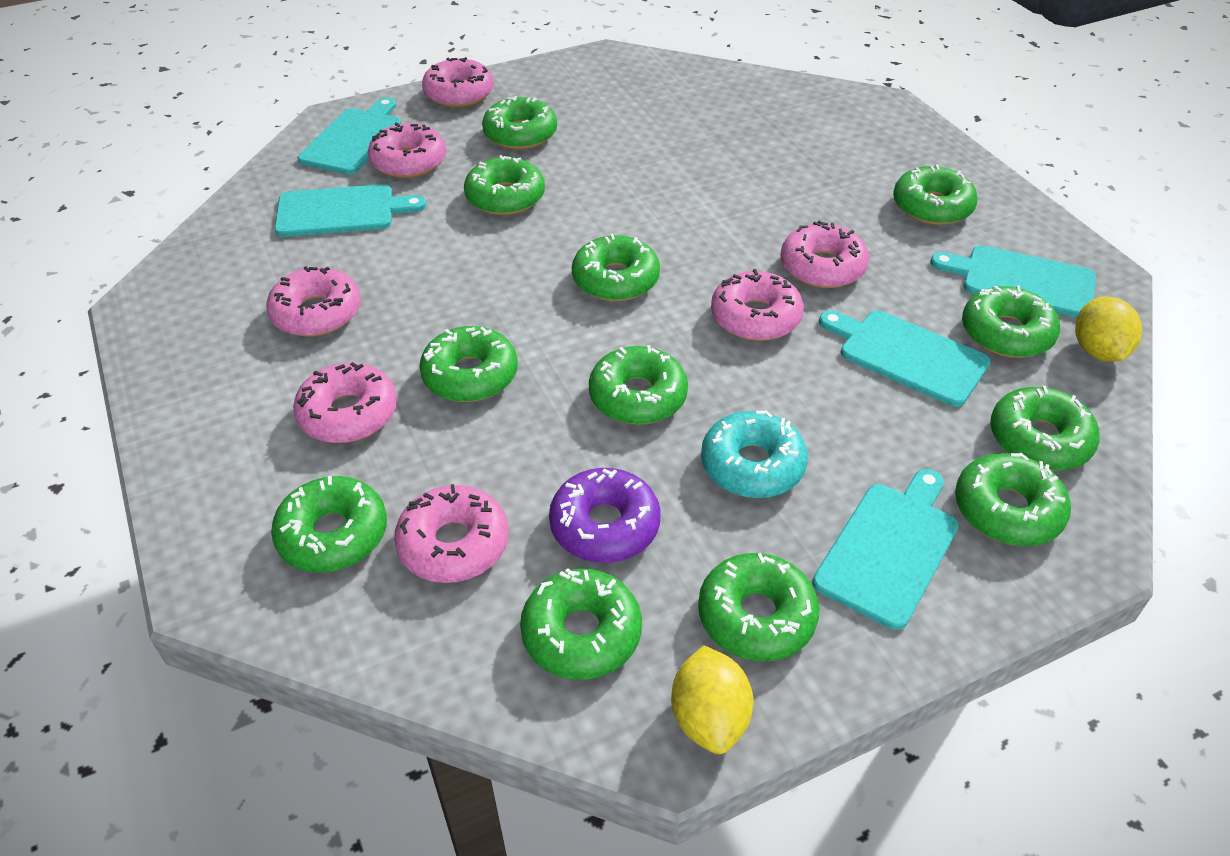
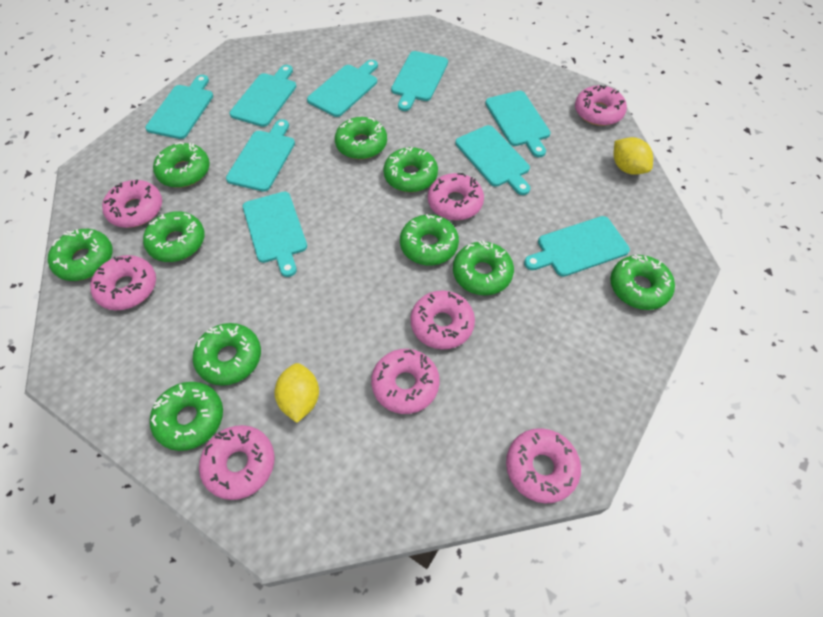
green donut: 12 -> 10
pink donut: 7 -> 8
purple donut: 1 -> 0
turquoise cutting board: 5 -> 9
turquoise donut: 1 -> 0

